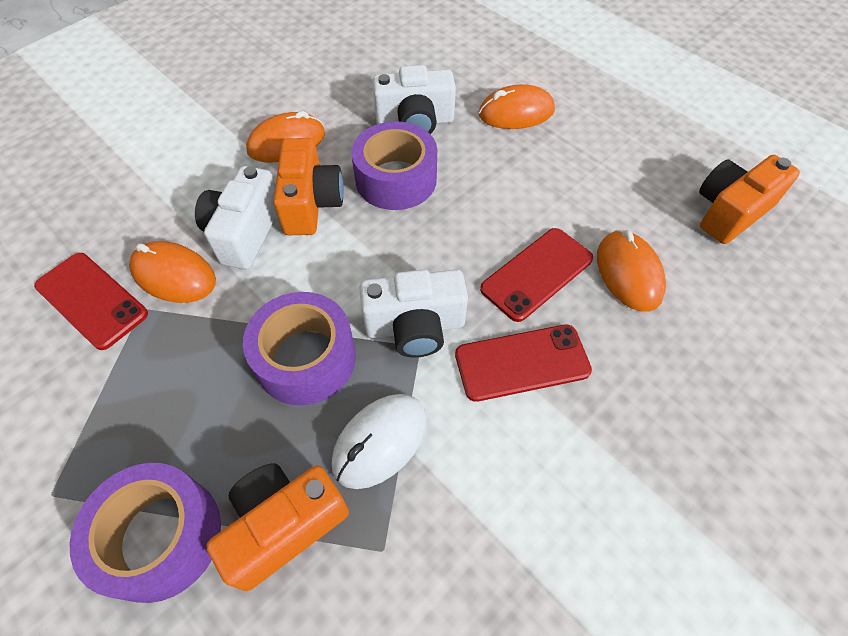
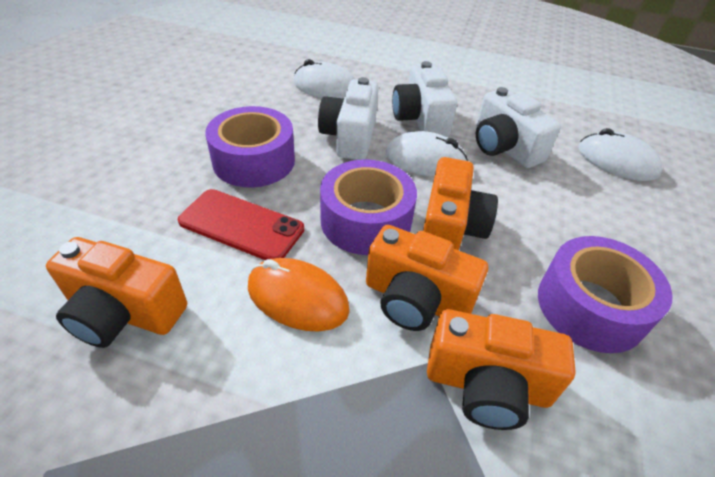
orange camera: 3 -> 4
orange mouse: 4 -> 1
red phone: 3 -> 1
white mouse: 1 -> 3

